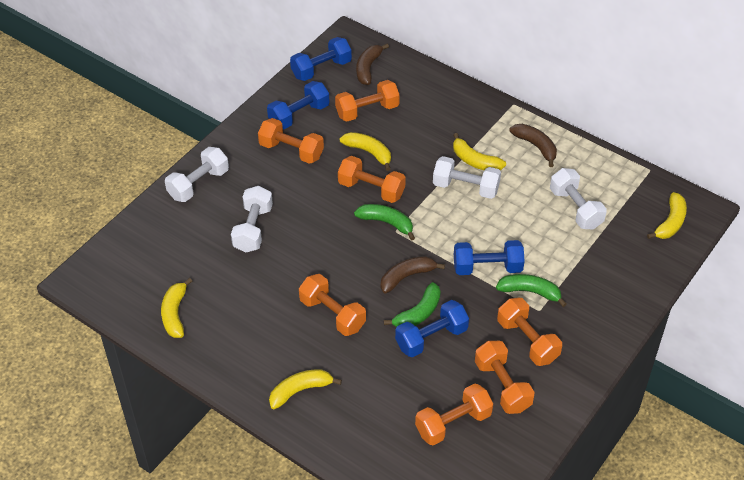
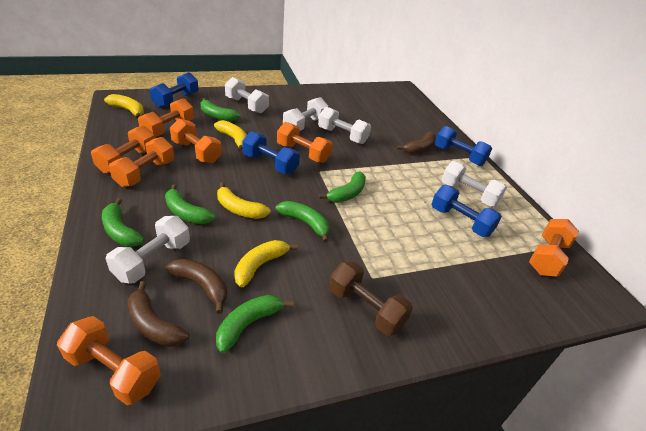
brown dumbbell: 0 -> 1
green banana: 3 -> 6
white dumbbell: 4 -> 5
yellow banana: 5 -> 4

